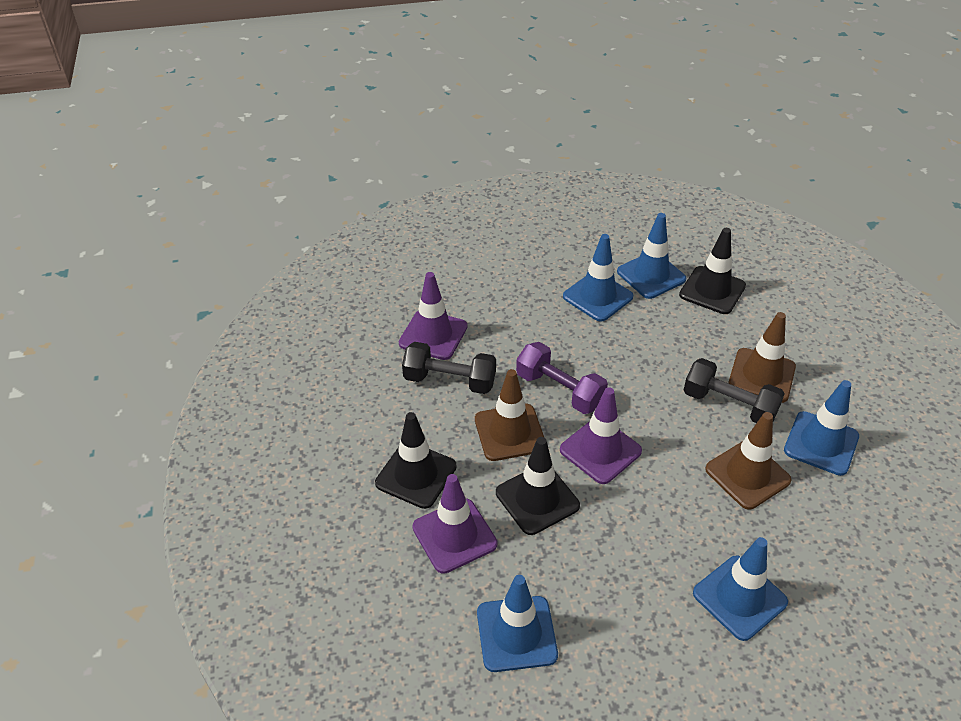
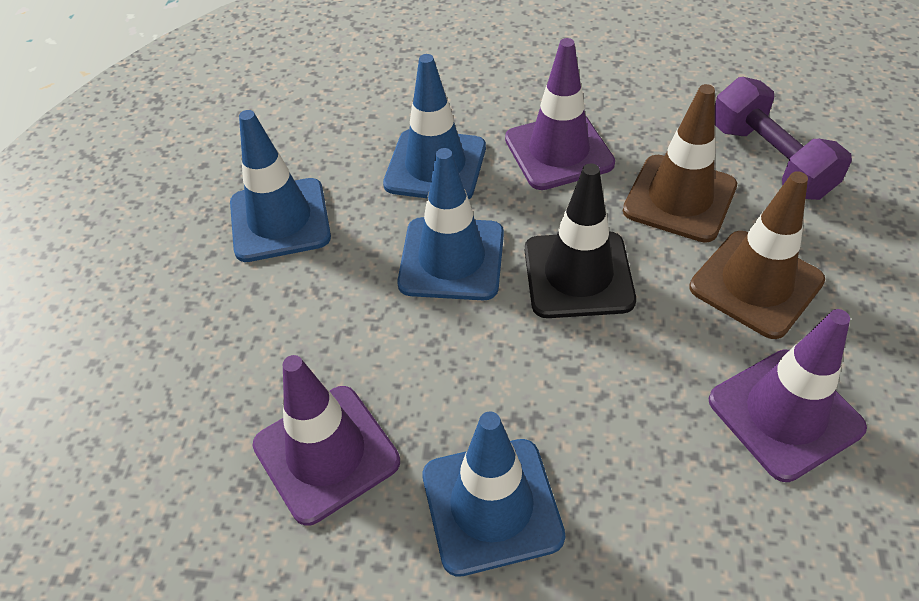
black dumbbell: 2 -> 0
black traffic cone: 3 -> 1
blue traffic cone: 5 -> 4
brown traffic cone: 3 -> 2

